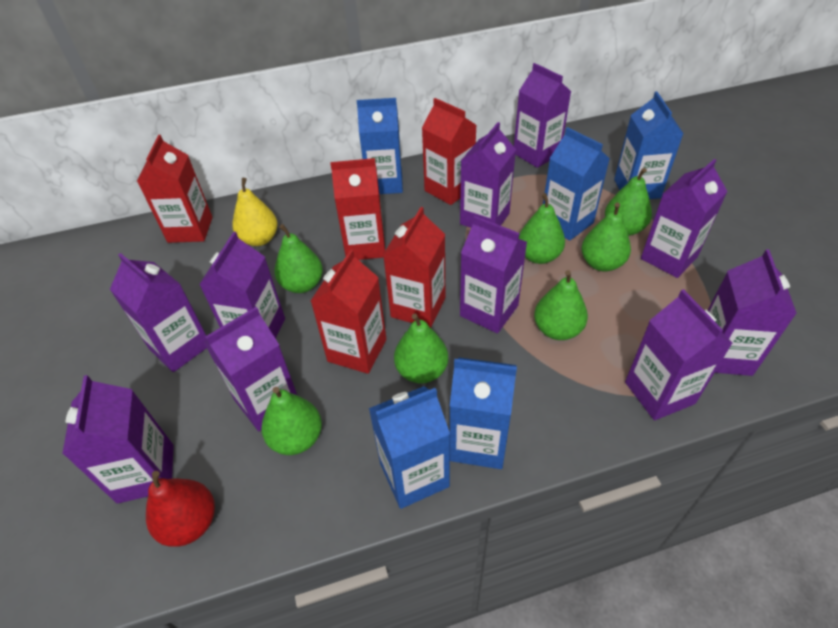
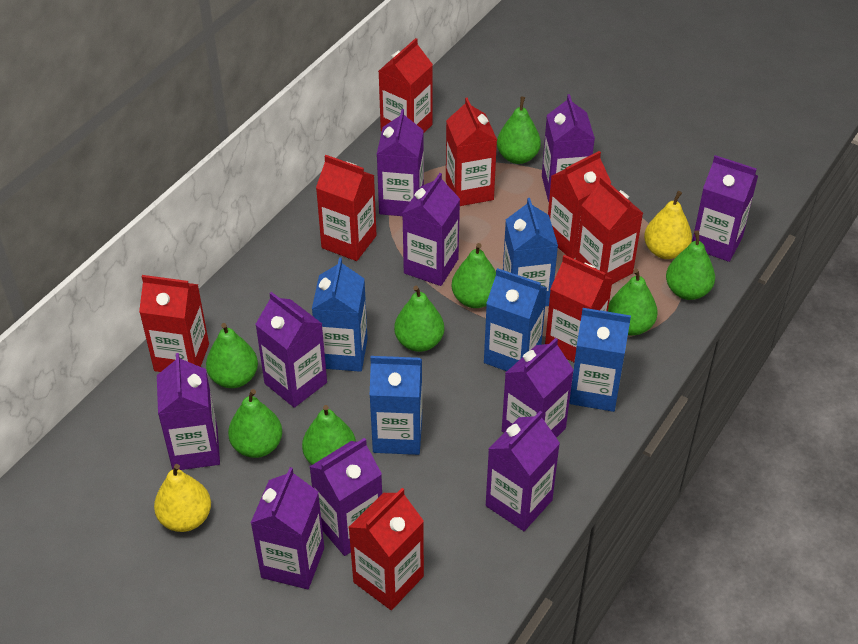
green pear: 7 -> 8
red carton: 5 -> 8
red pear: 1 -> 0
yellow pear: 1 -> 2

